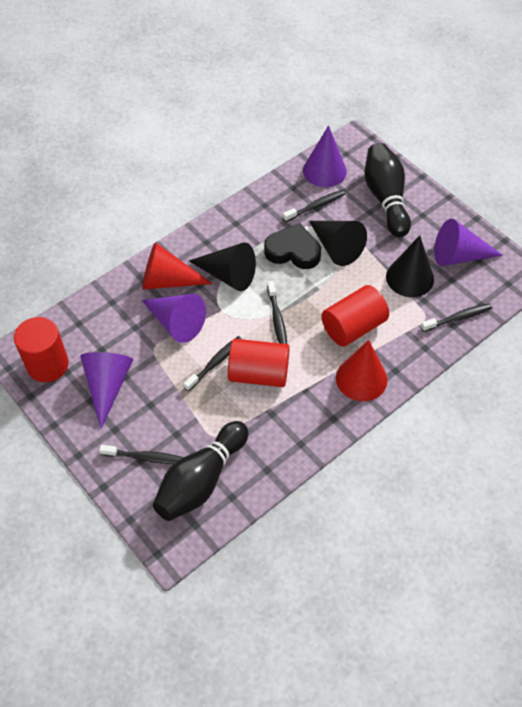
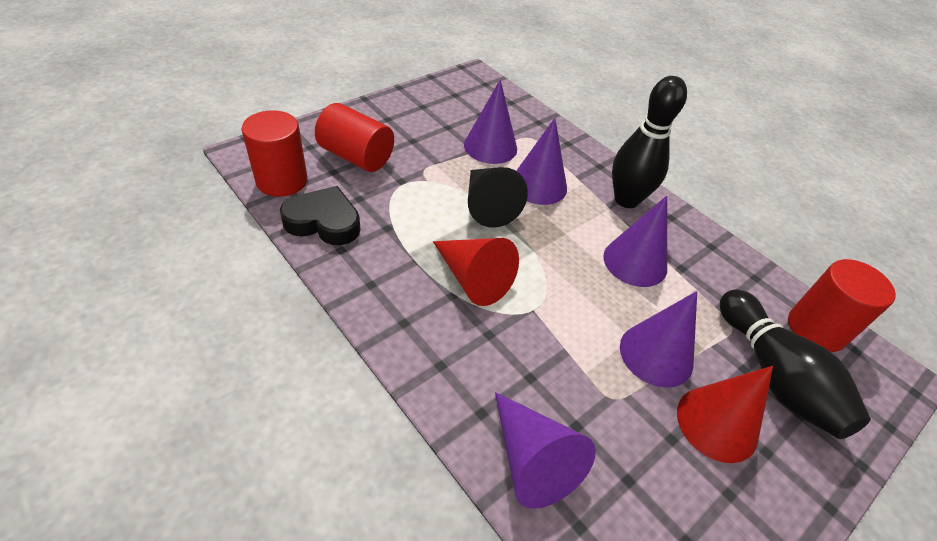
black cone: 3 -> 1
black toothbrush: 5 -> 0
purple cone: 4 -> 5

